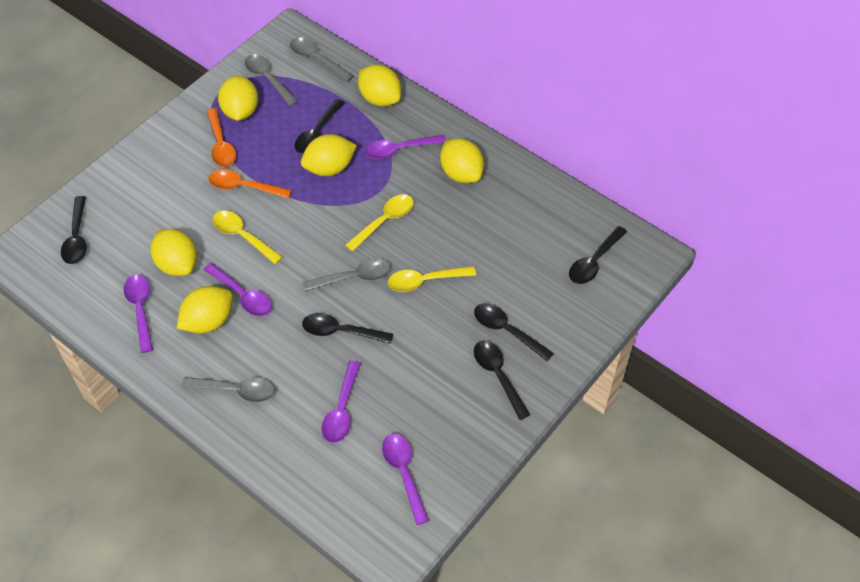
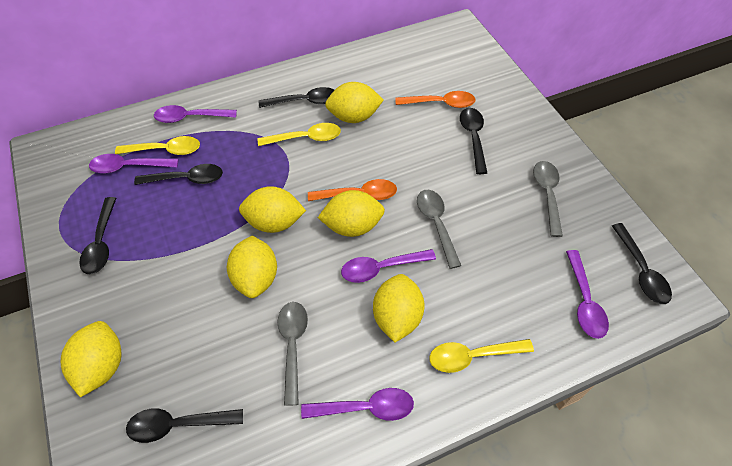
grey spoon: 4 -> 3

